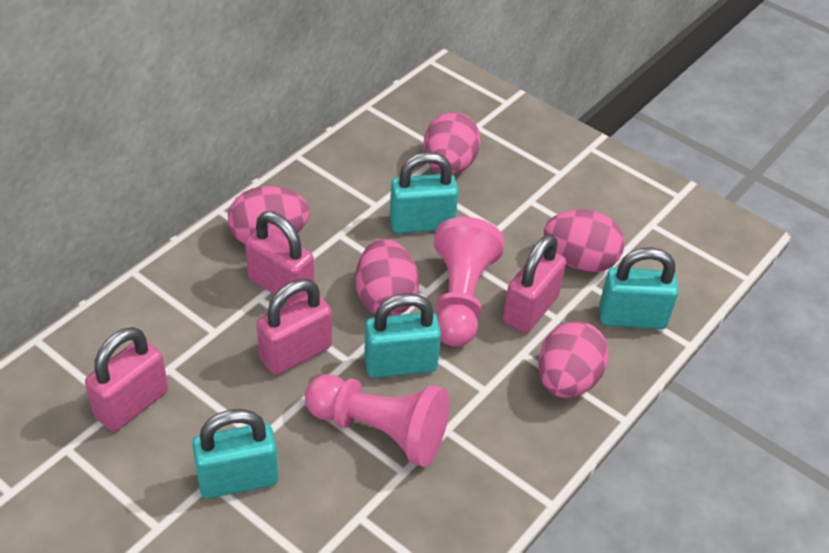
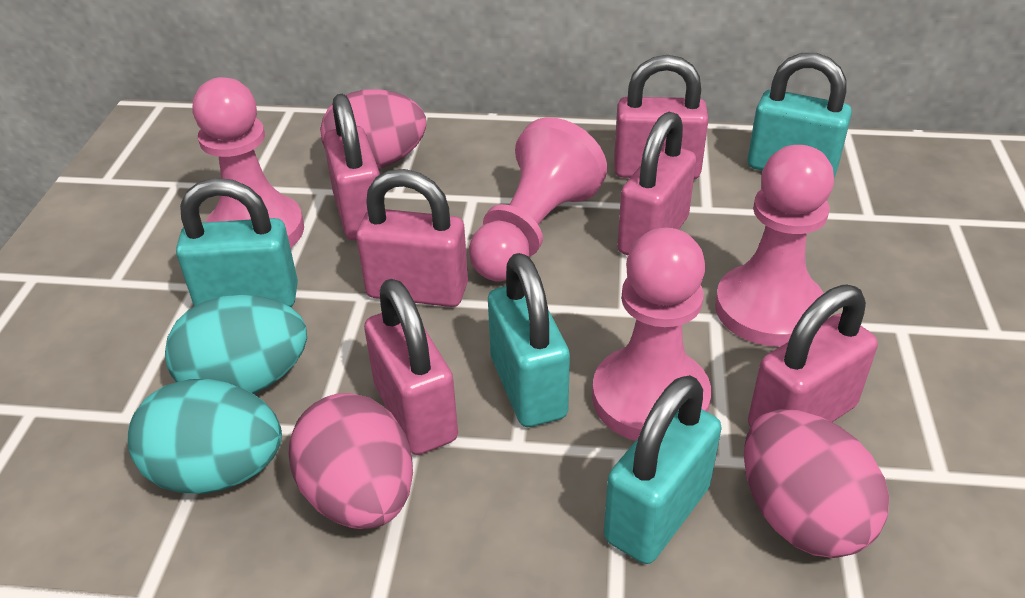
pink egg: 5 -> 3
pink padlock: 4 -> 6
pink pawn: 2 -> 4
turquoise egg: 0 -> 2

